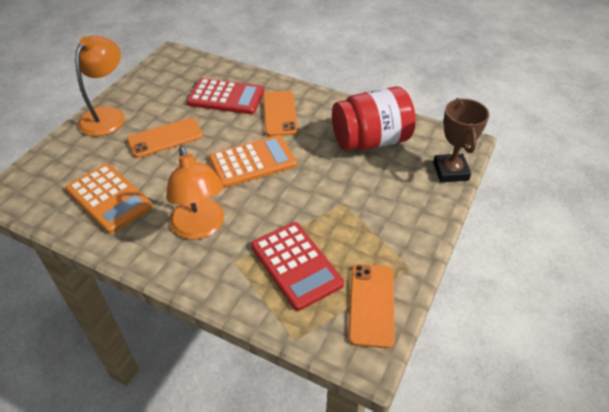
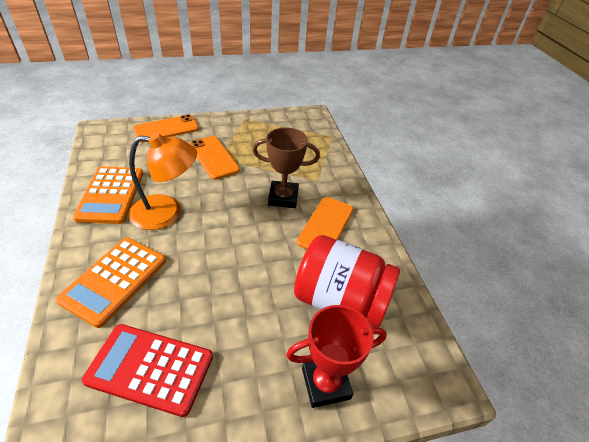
orange lamp: 2 -> 1
red calculator: 2 -> 1
red trophy: 0 -> 1

